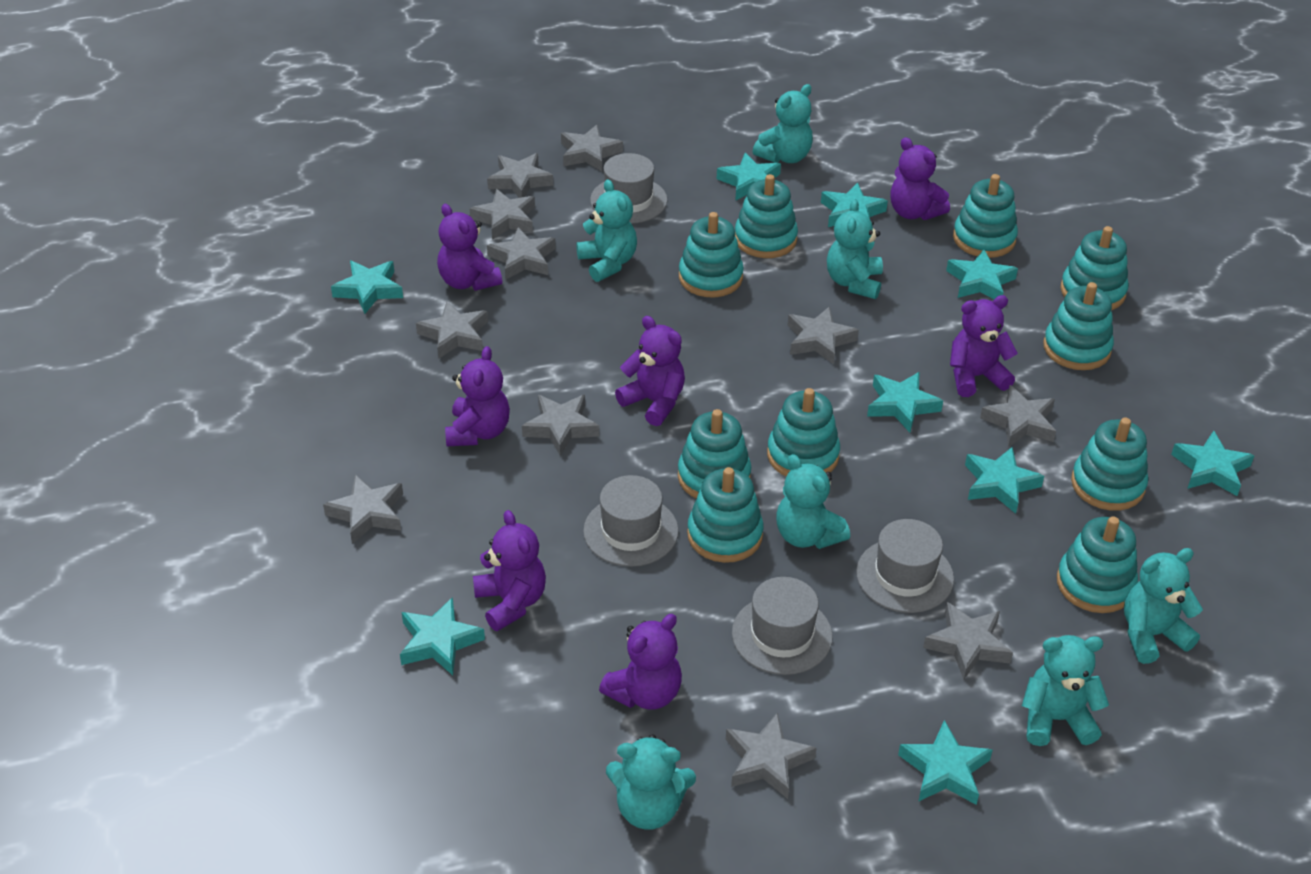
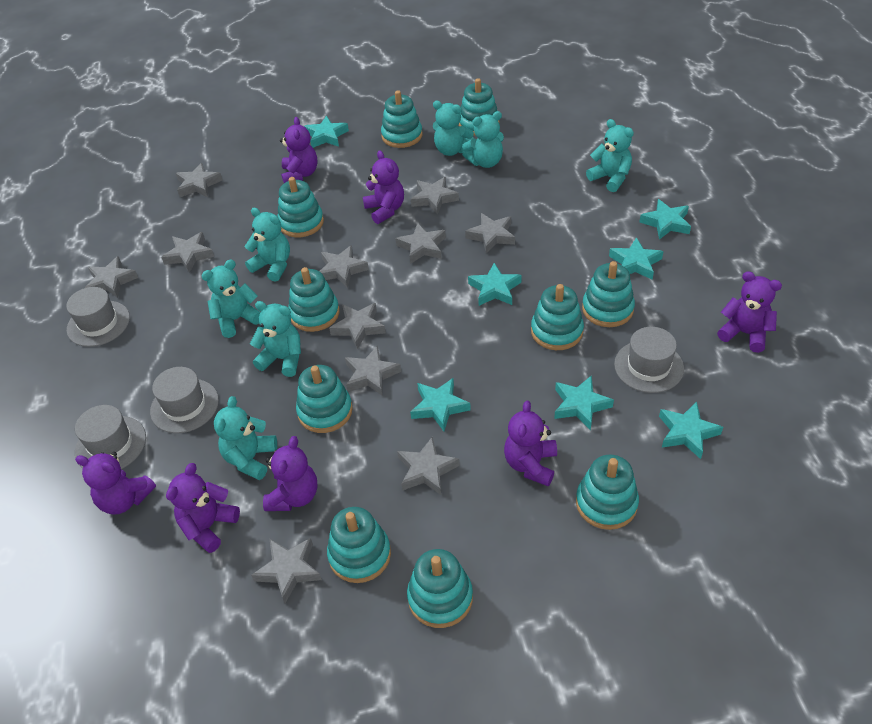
turquoise star: 9 -> 7

